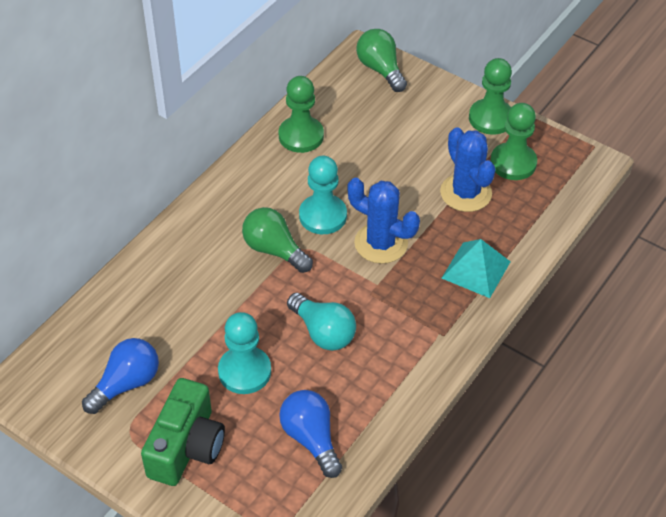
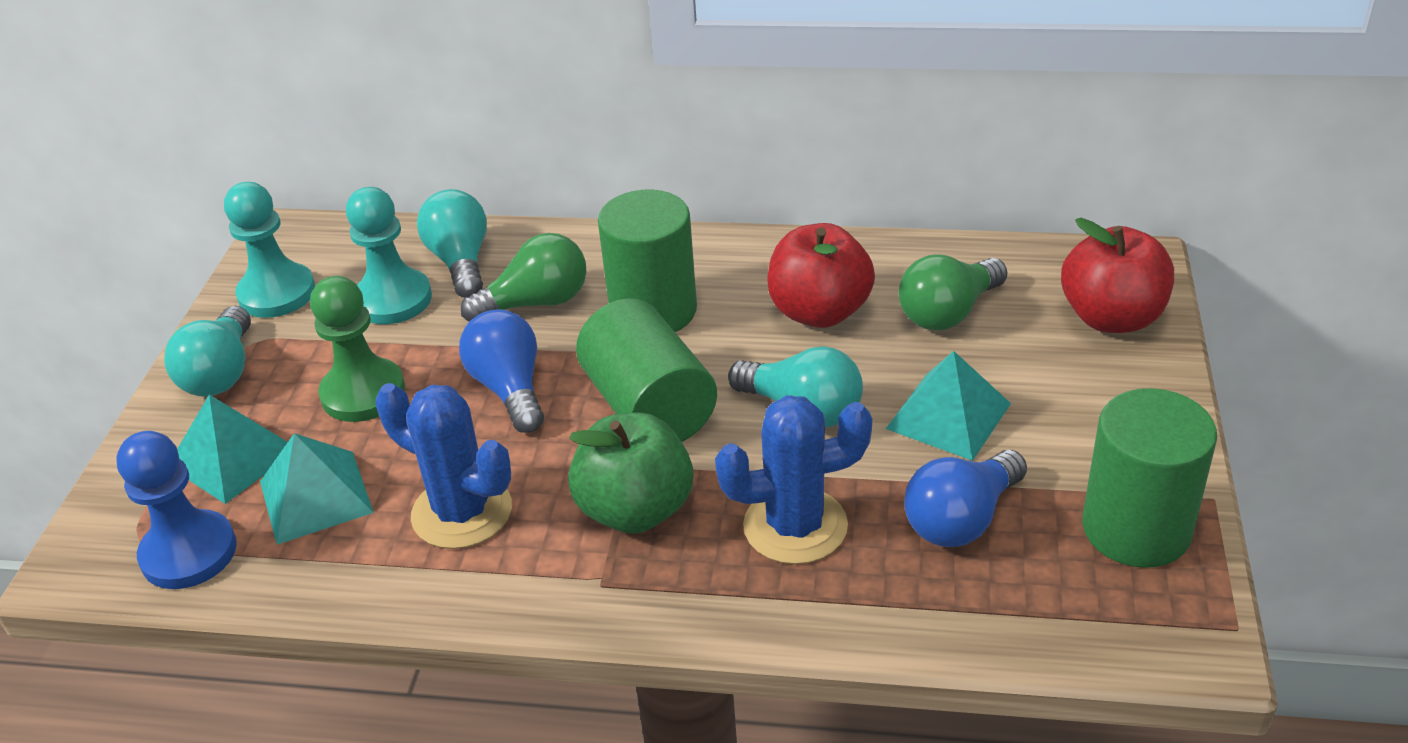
blue pawn: 0 -> 1
green apple: 0 -> 1
green camera: 1 -> 0
green cylinder: 0 -> 3
green pawn: 3 -> 1
red apple: 0 -> 2
turquoise light bulb: 1 -> 3
turquoise pyramid: 1 -> 3

